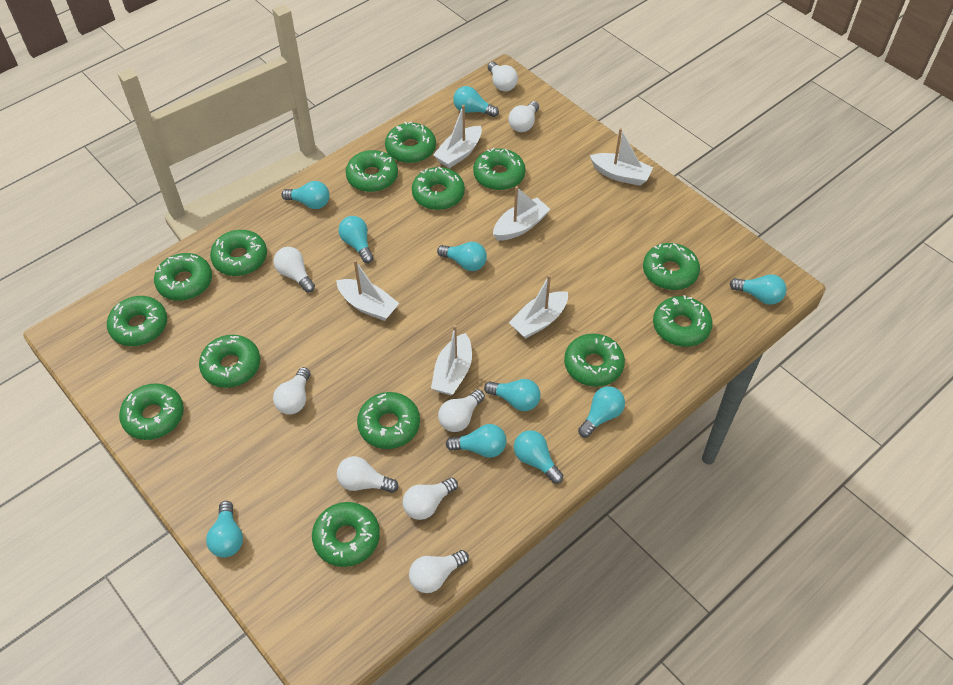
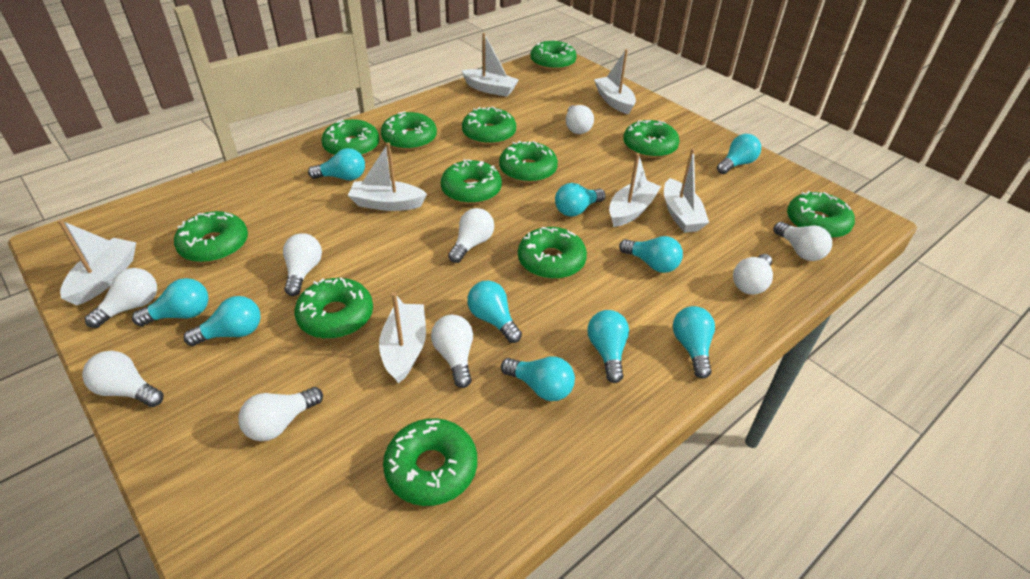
green donut: 14 -> 12
white boat: 6 -> 7
white light bulb: 8 -> 9

